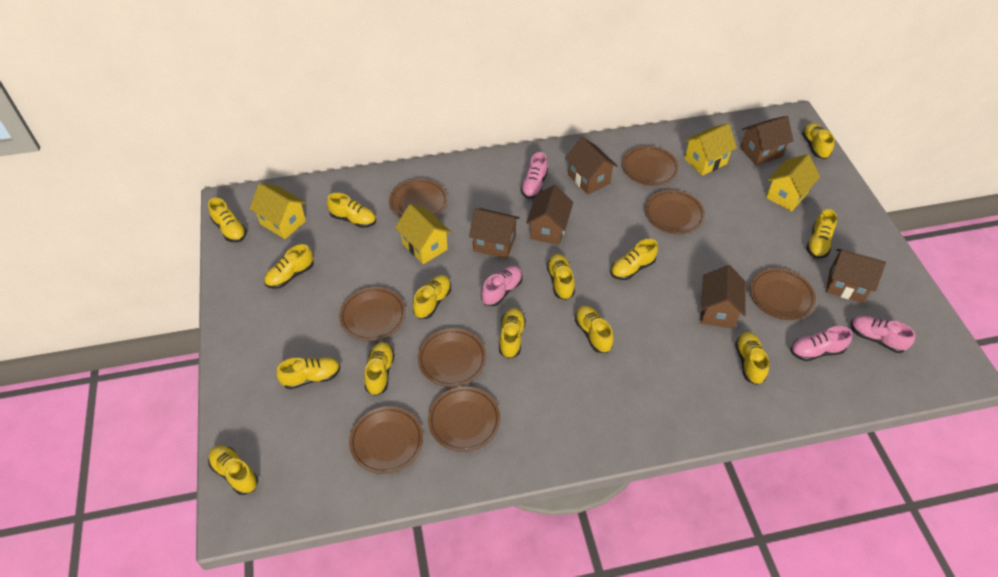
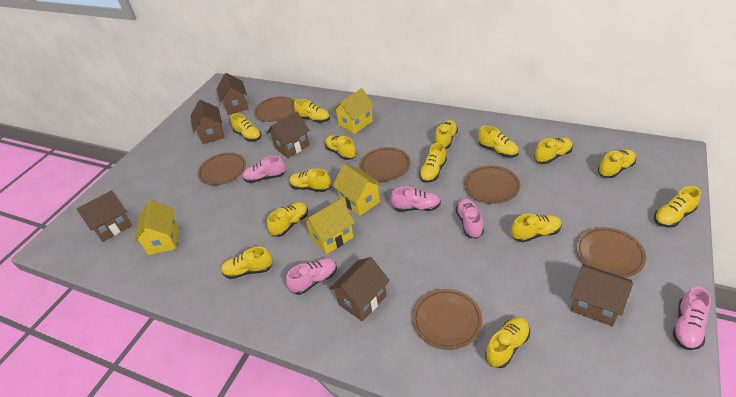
brown plate: 8 -> 6
pink shoe: 4 -> 5

